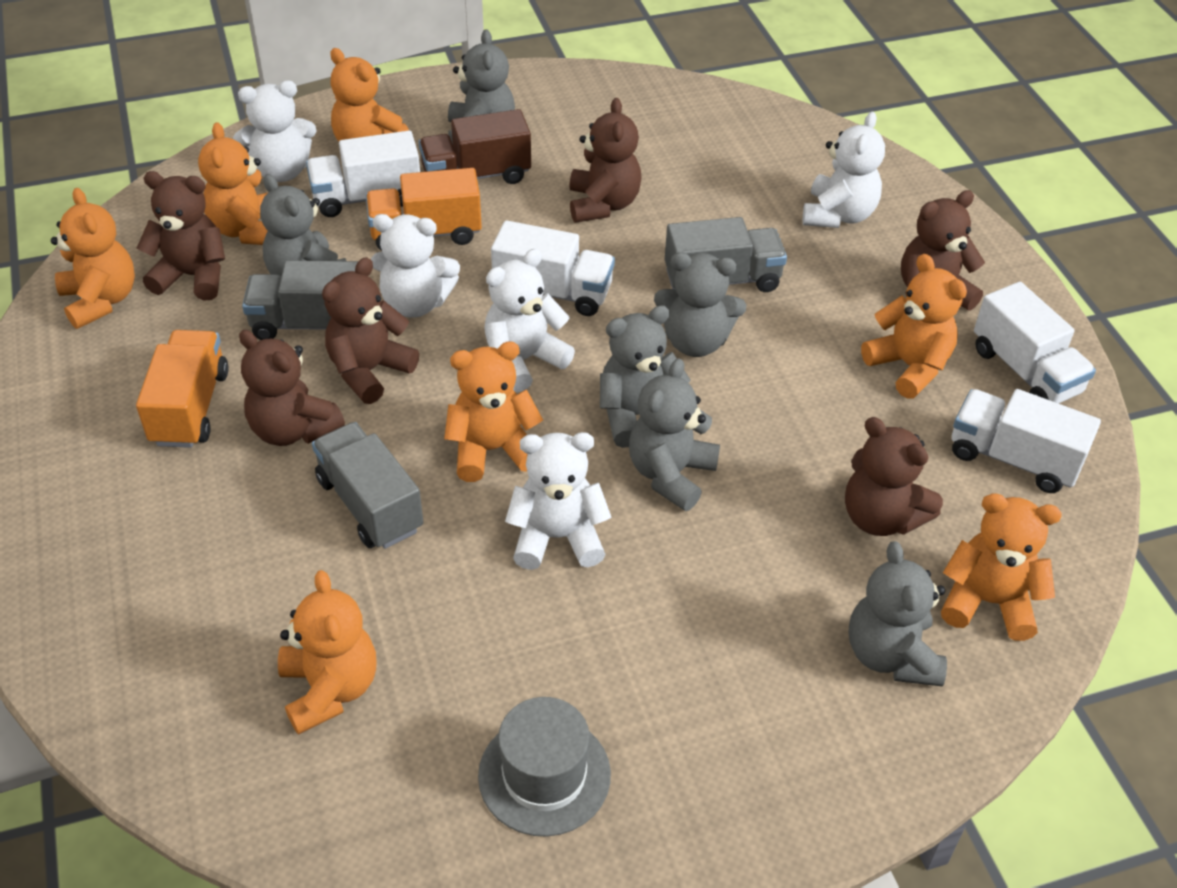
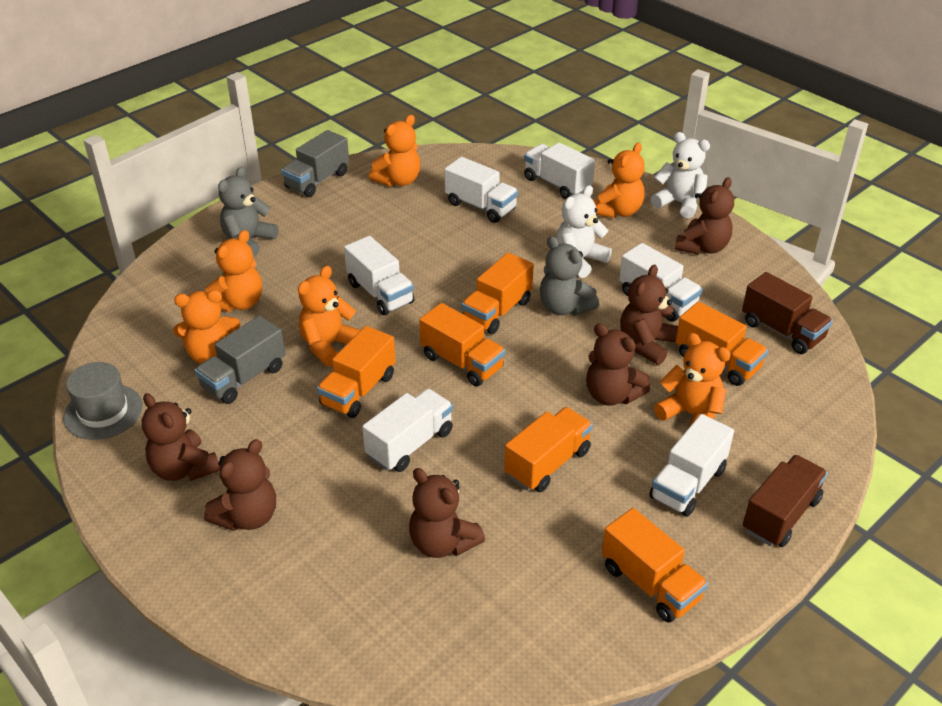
brown truck: 1 -> 2
grey teddy bear: 6 -> 2
grey truck: 3 -> 2
orange teddy bear: 7 -> 6
orange truck: 2 -> 6
white teddy bear: 5 -> 2
white truck: 4 -> 6

